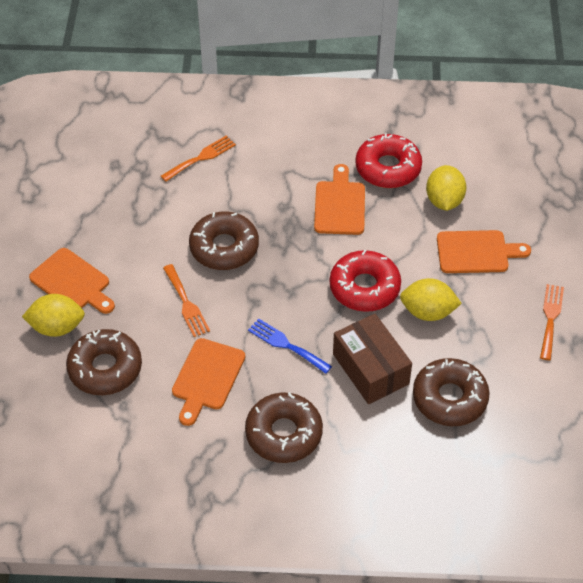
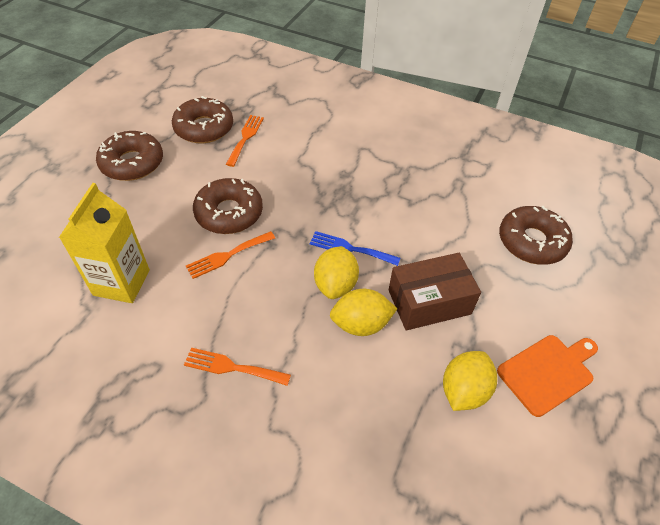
orange cutting board: 4 -> 1
red donut: 2 -> 0
yellow carton: 0 -> 1

